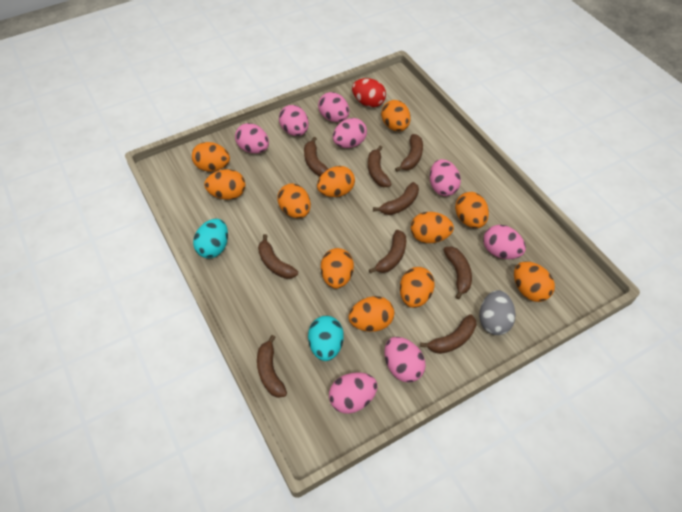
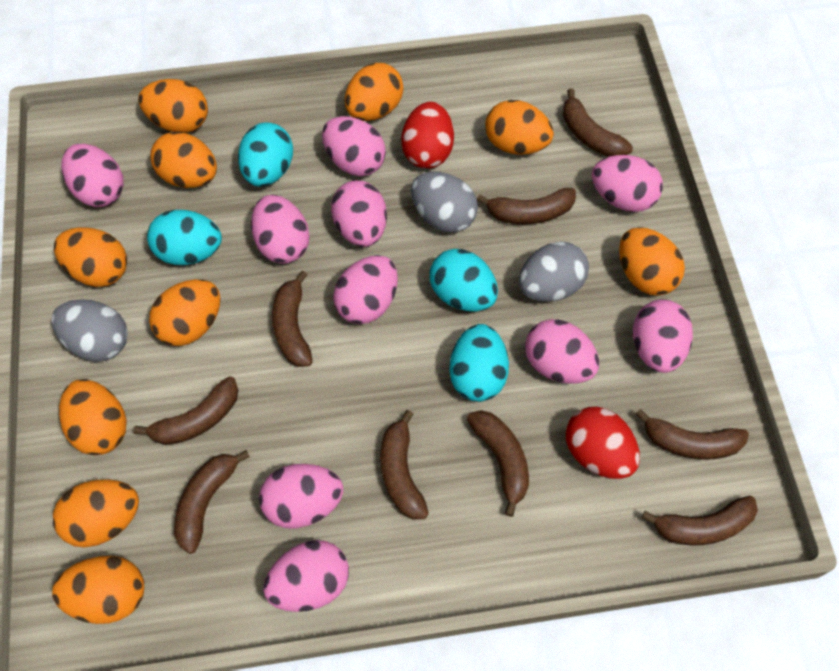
grey egg: 1 -> 3
orange egg: 11 -> 10
pink egg: 8 -> 10
red egg: 1 -> 2
turquoise egg: 2 -> 4

